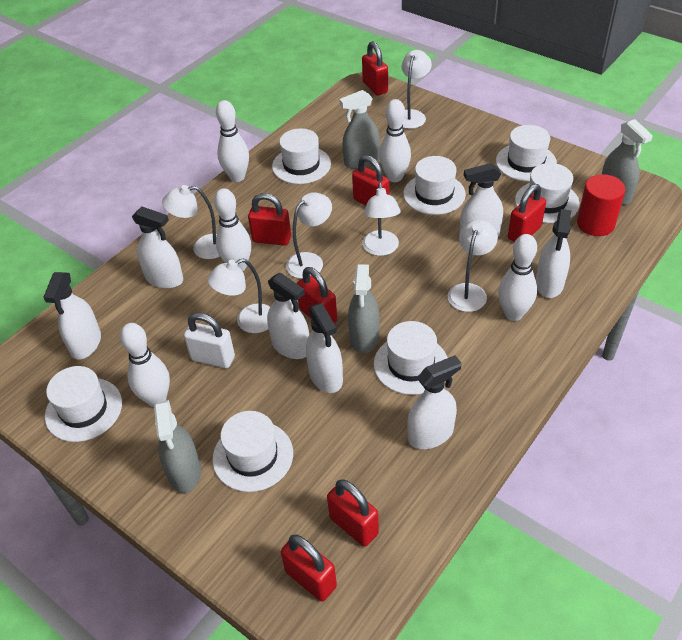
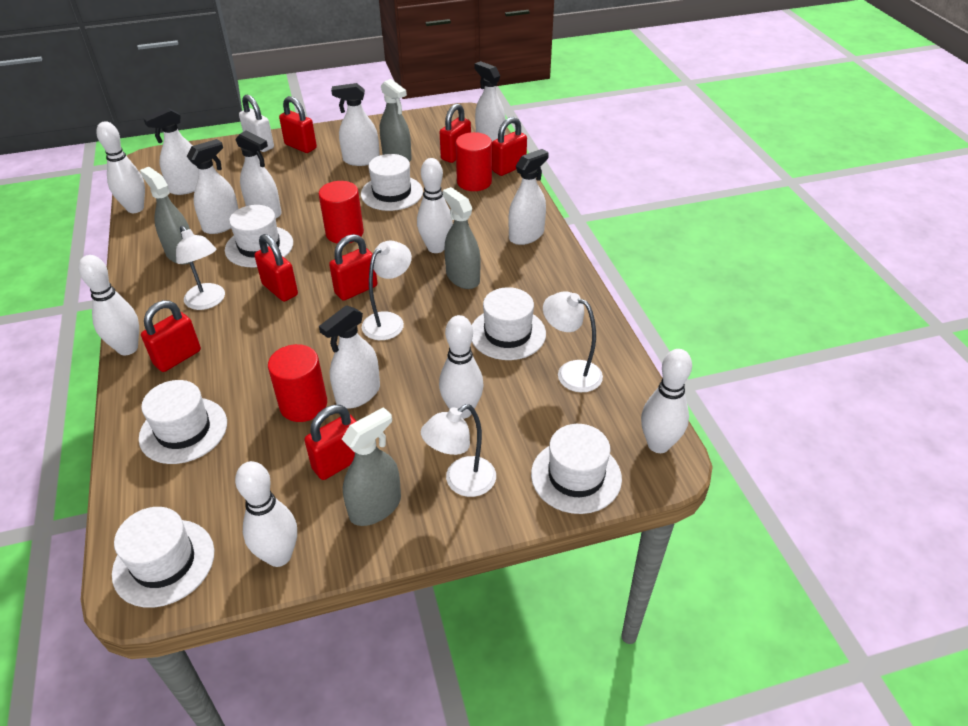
red cylinder: 1 -> 3
white bowling pin: 5 -> 6
white hat: 7 -> 6
white lamp: 6 -> 4

